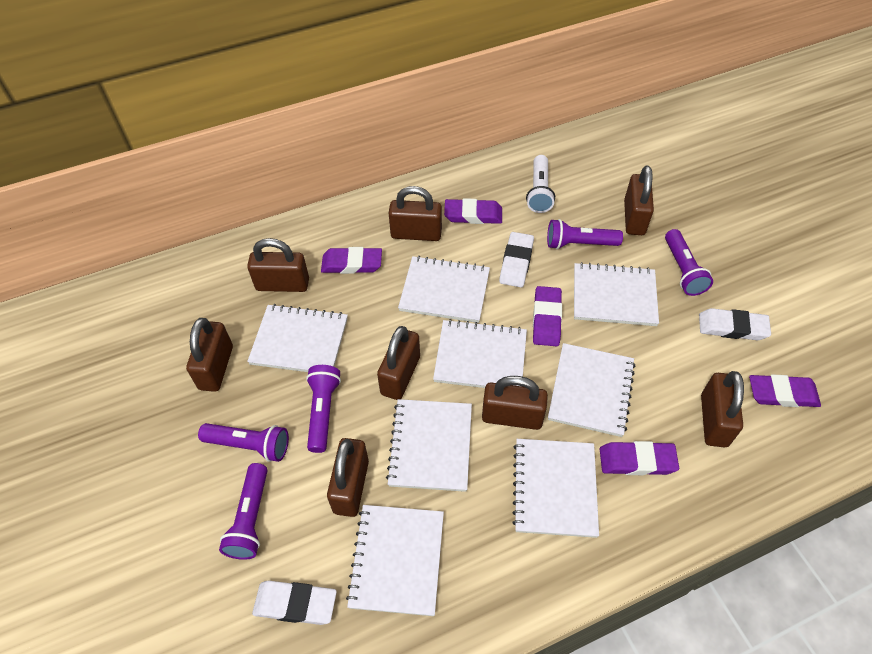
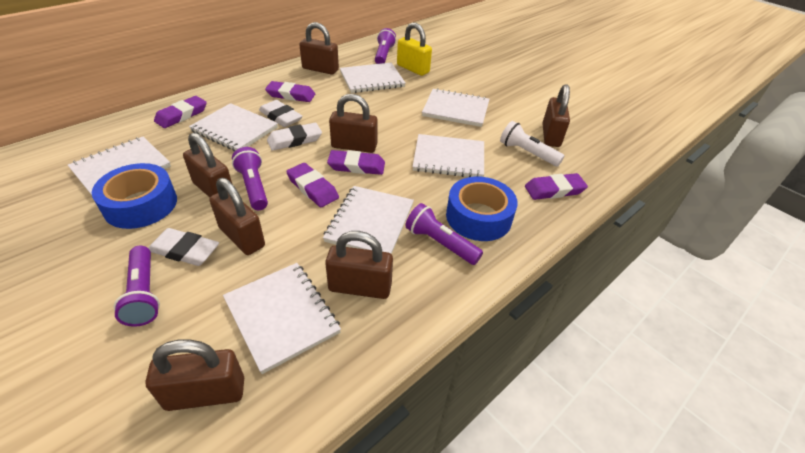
blue tape: 0 -> 2
brown padlock: 8 -> 7
purple flashlight: 5 -> 4
white notebook: 8 -> 7
yellow padlock: 0 -> 1

